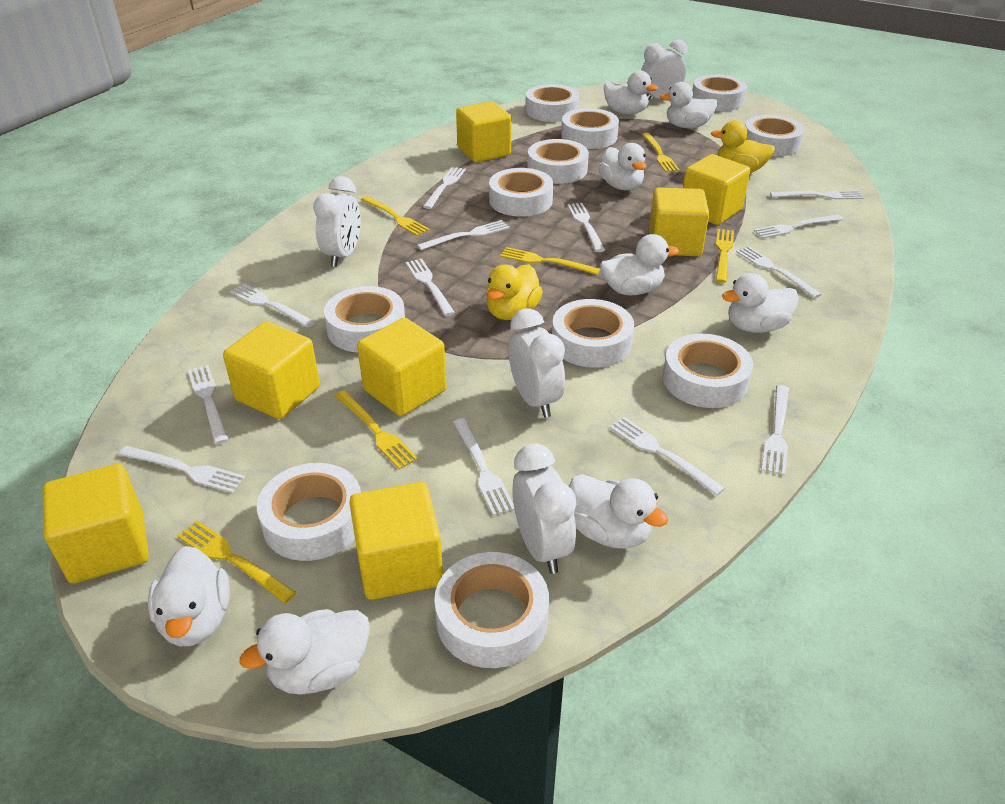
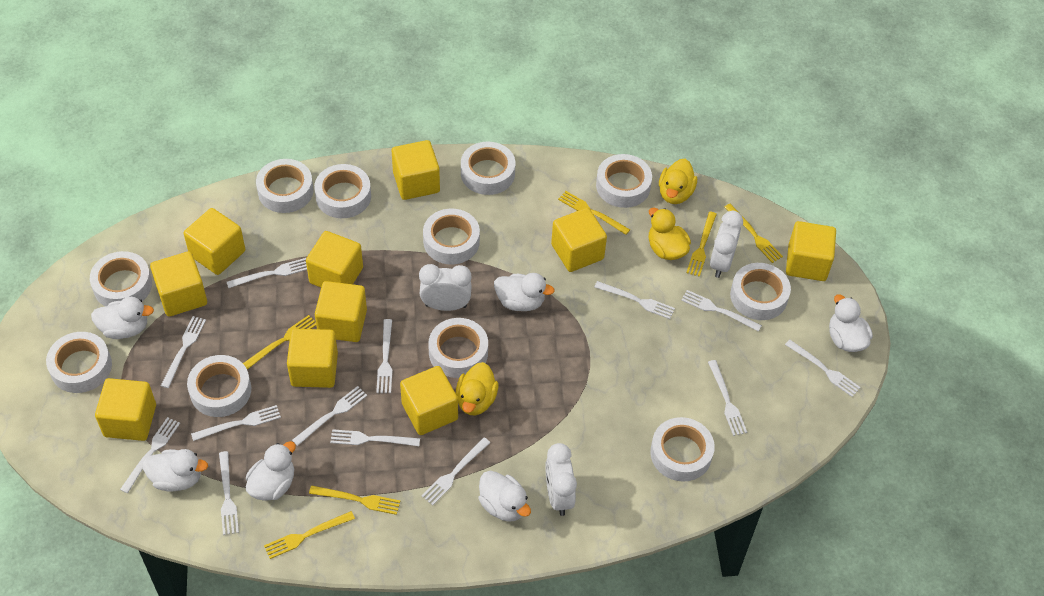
white clock: 4 -> 3
white duck: 8 -> 6
yellow cube: 7 -> 10
yellow duck: 2 -> 3

